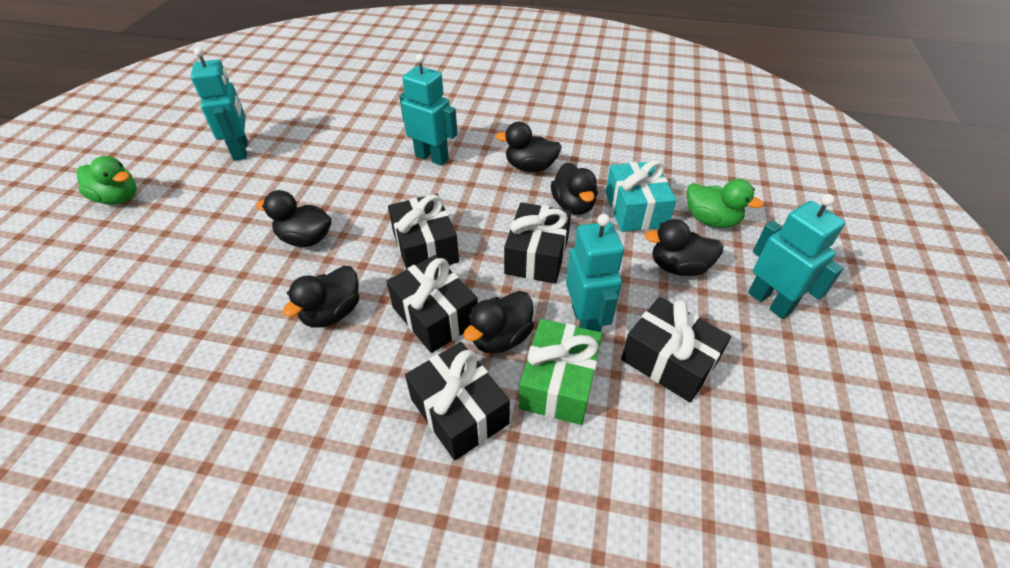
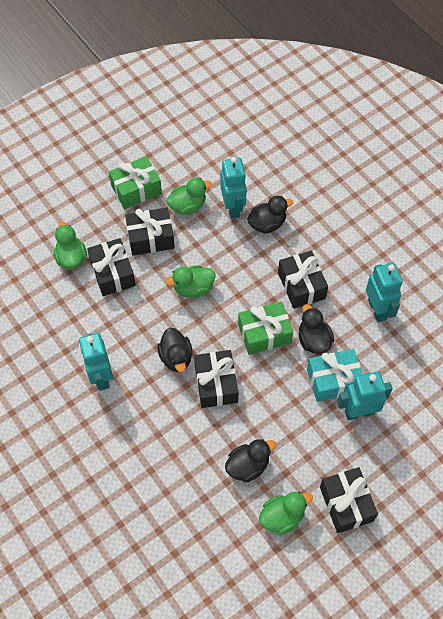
black duck: 6 -> 4
green duck: 2 -> 4
green gift: 1 -> 2

